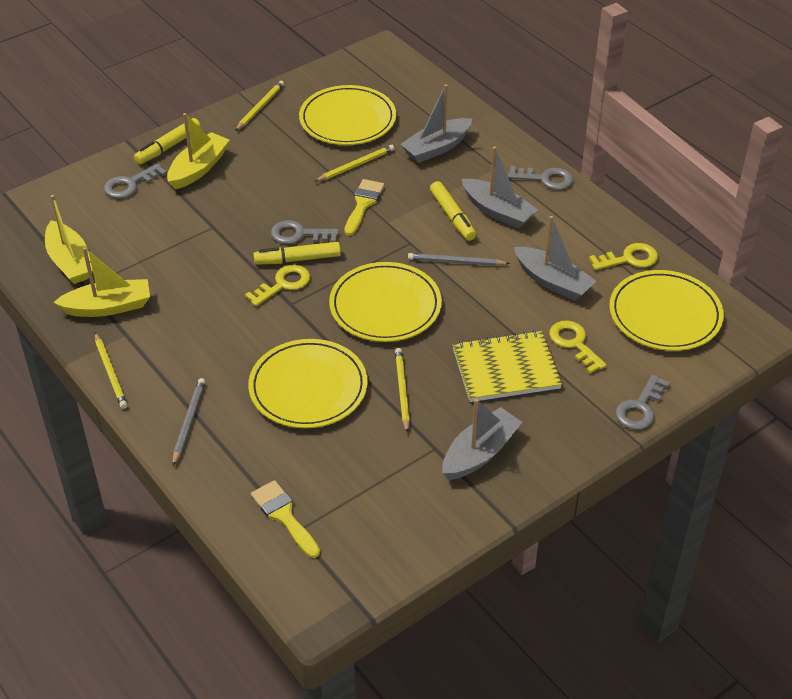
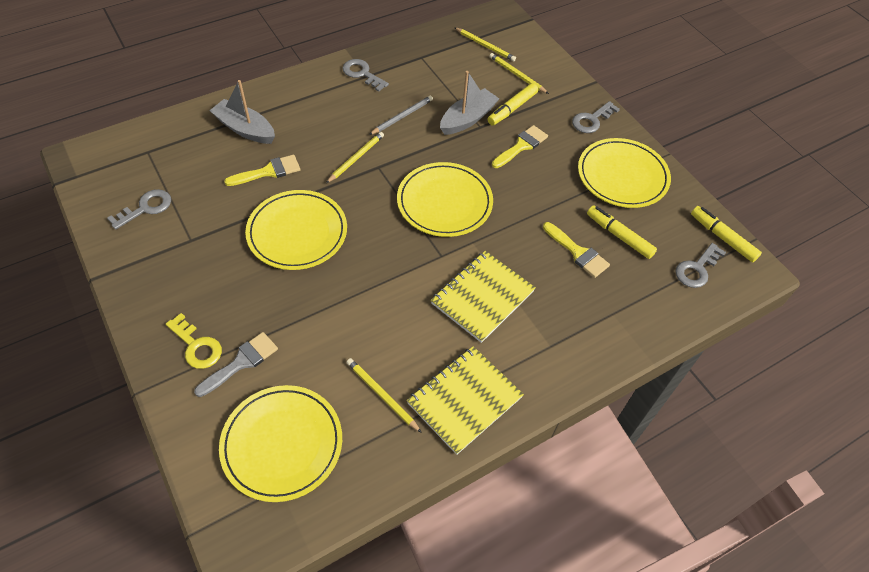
grey boat: 4 -> 2
grey brush: 0 -> 1
grey pencil: 2 -> 1
yellow boat: 3 -> 0
yellow brush: 2 -> 3
yellow key: 3 -> 1
yellow notebook: 1 -> 2

